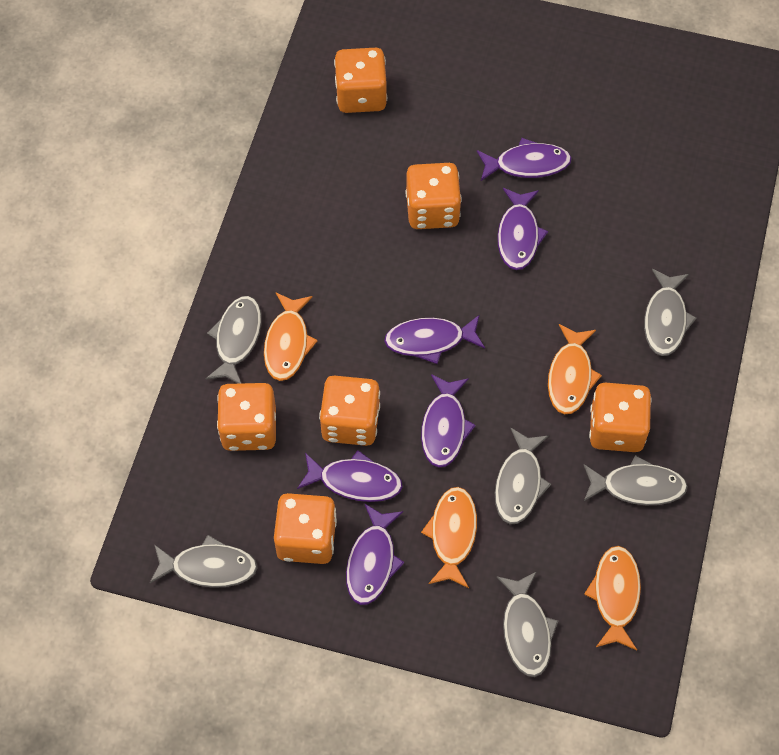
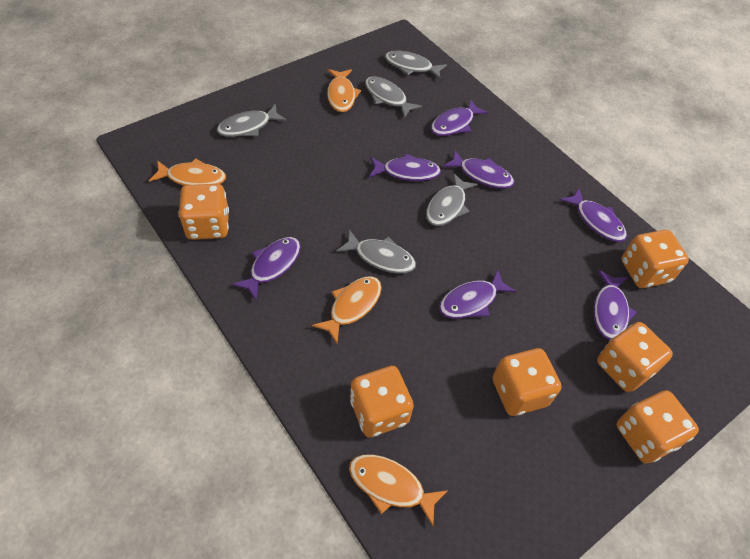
grey fish: 6 -> 5
purple fish: 6 -> 7

